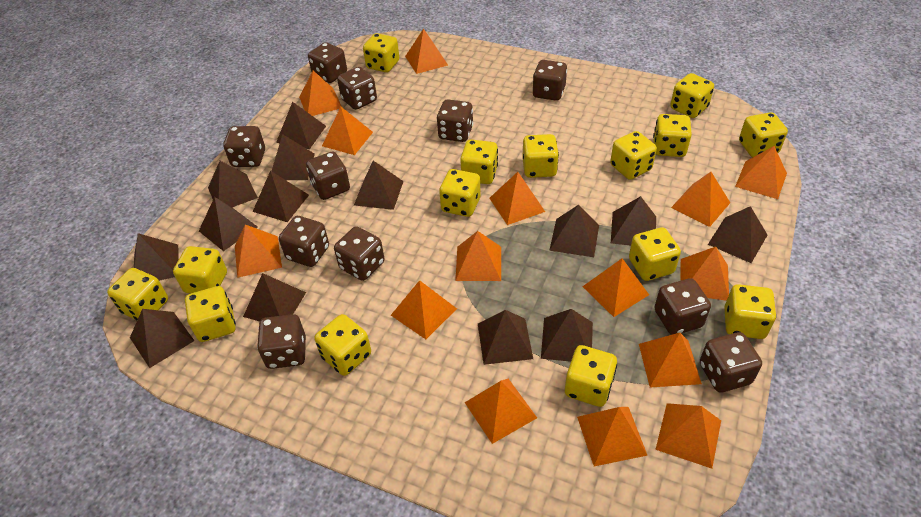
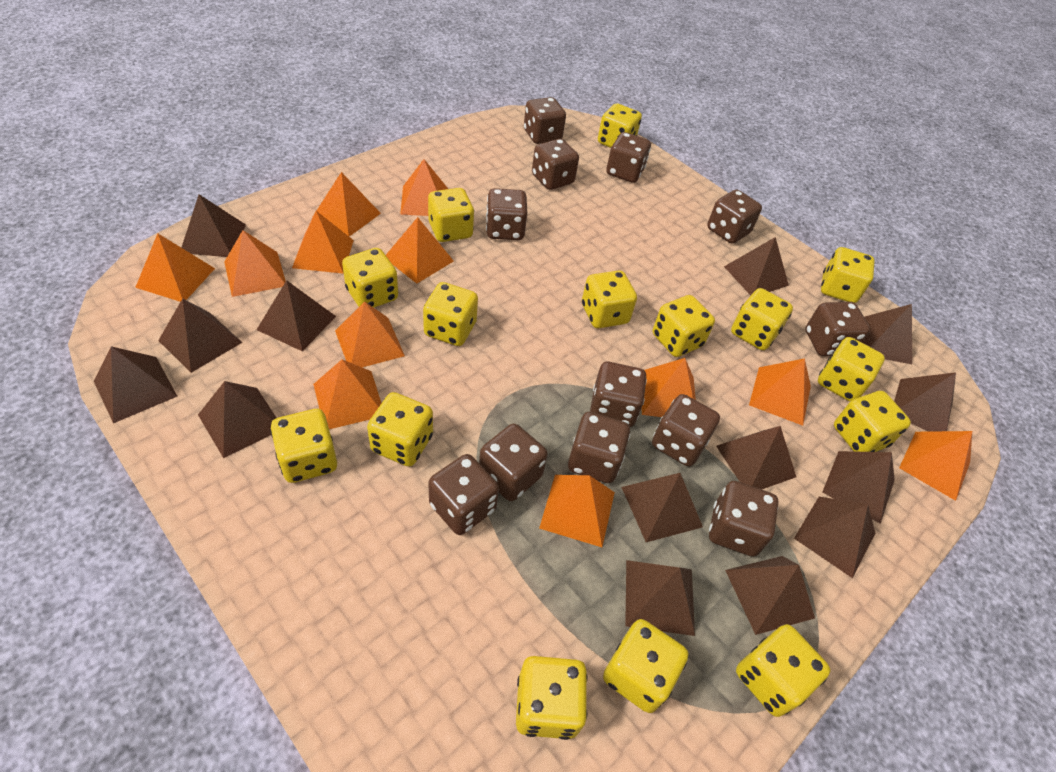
brown dice: 11 -> 12
orange pyramid: 15 -> 12

